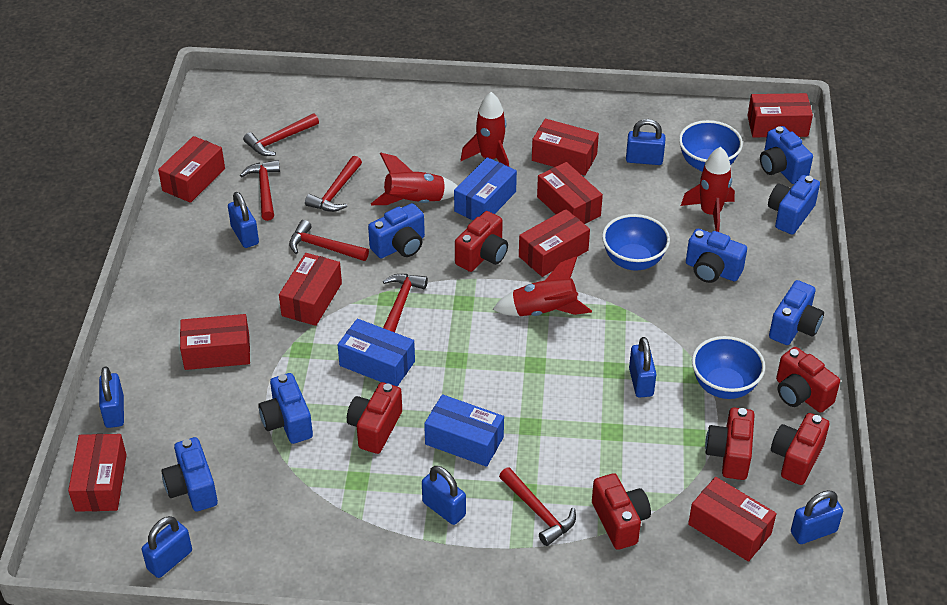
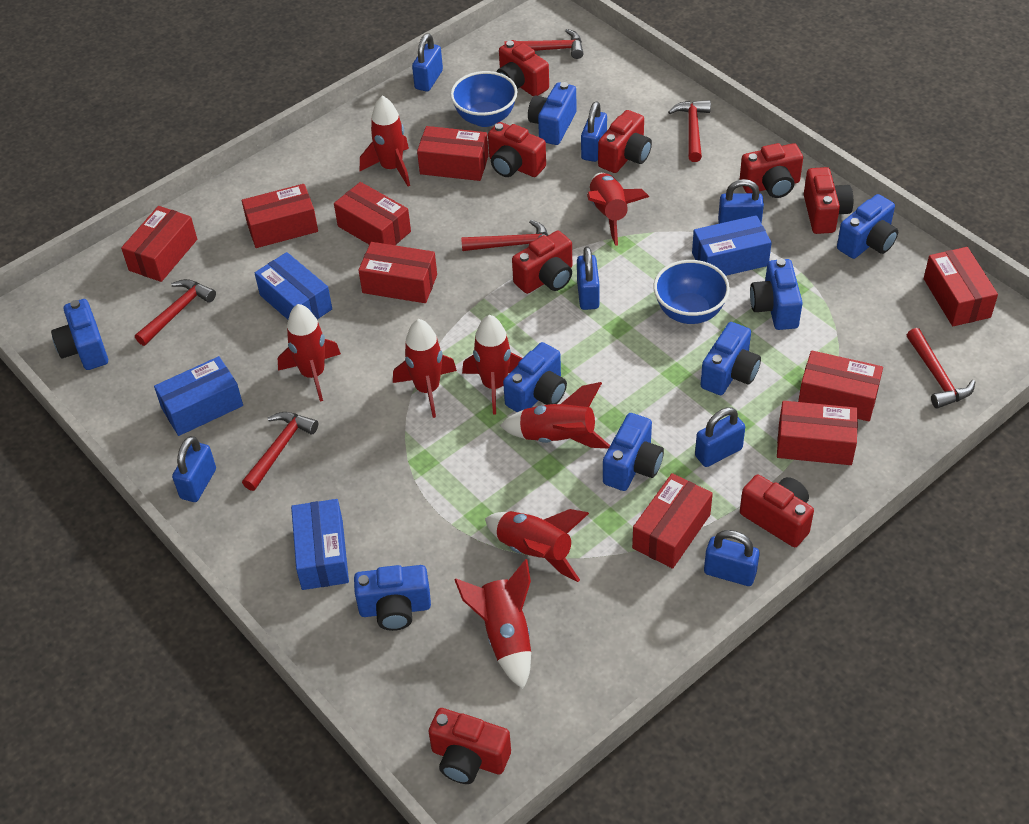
blue bowl: 3 -> 2
blue box: 3 -> 4
blue camera: 7 -> 8
red camera: 6 -> 8
red rocket: 4 -> 8

